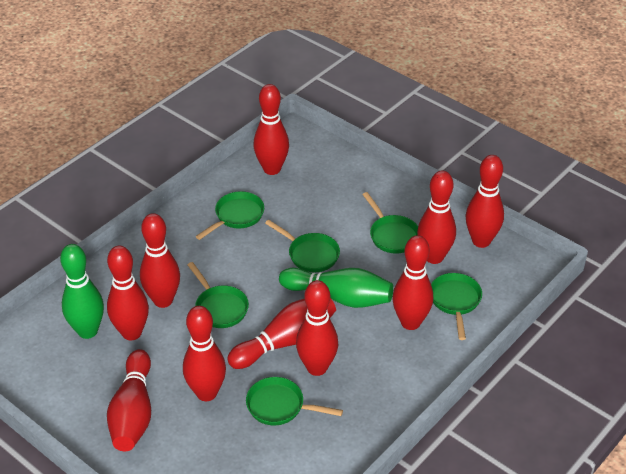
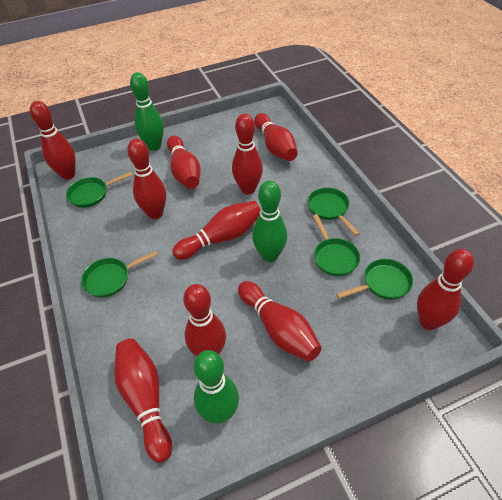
green bowling pin: 2 -> 3
green pan: 6 -> 5

